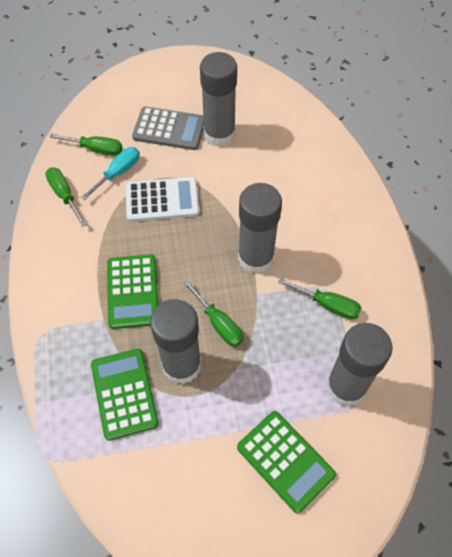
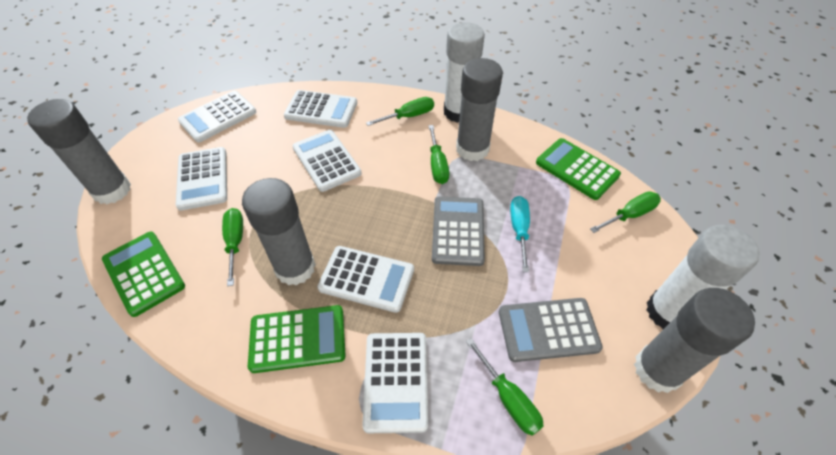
green screwdriver: 4 -> 5
grey calculator: 1 -> 2
white calculator: 1 -> 6
white glue stick: 0 -> 2

